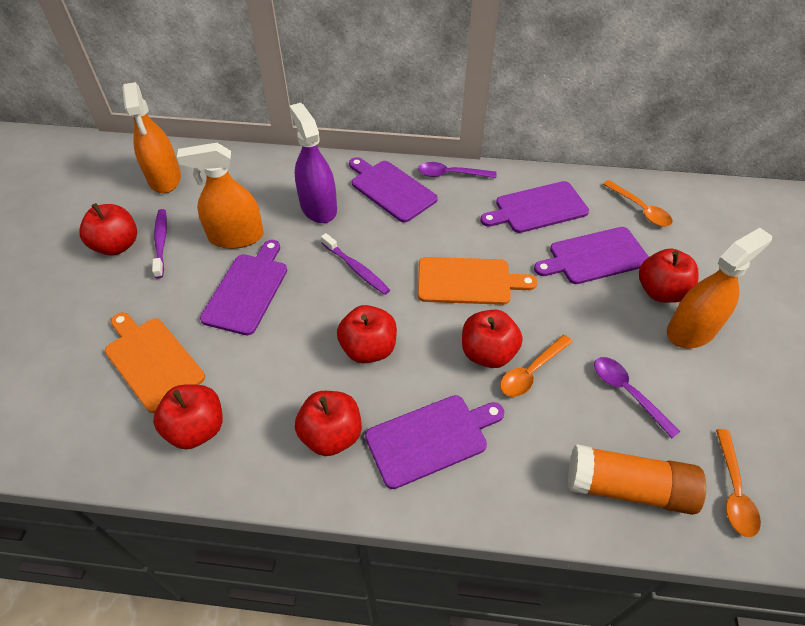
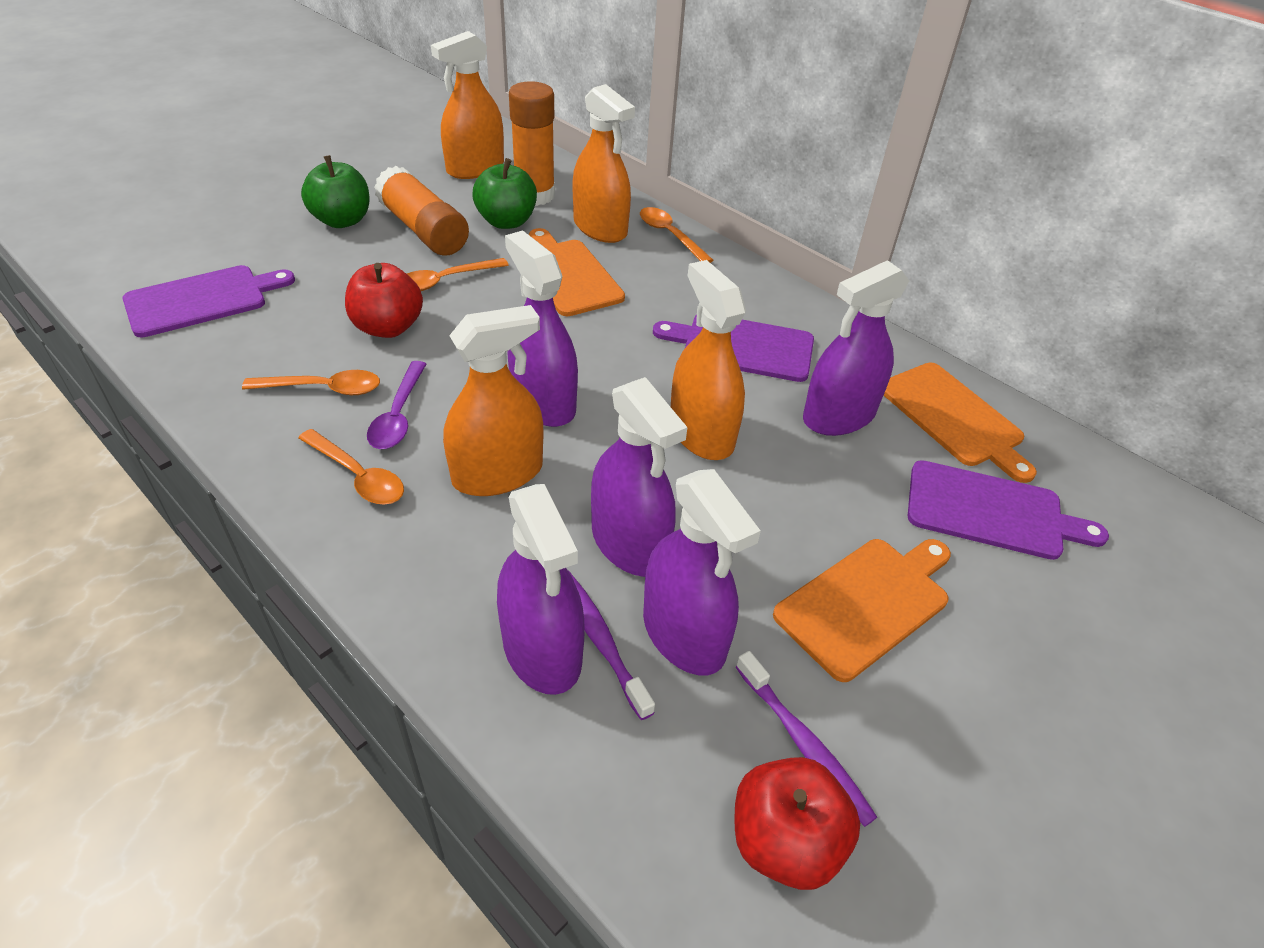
green apple: 0 -> 2
orange cutting board: 2 -> 3
orange glue stick: 1 -> 2
orange spoon: 3 -> 4
orange spray bottle: 3 -> 4
purple cutting board: 5 -> 3
purple spoon: 2 -> 1
purple spray bottle: 1 -> 5
red apple: 6 -> 2

